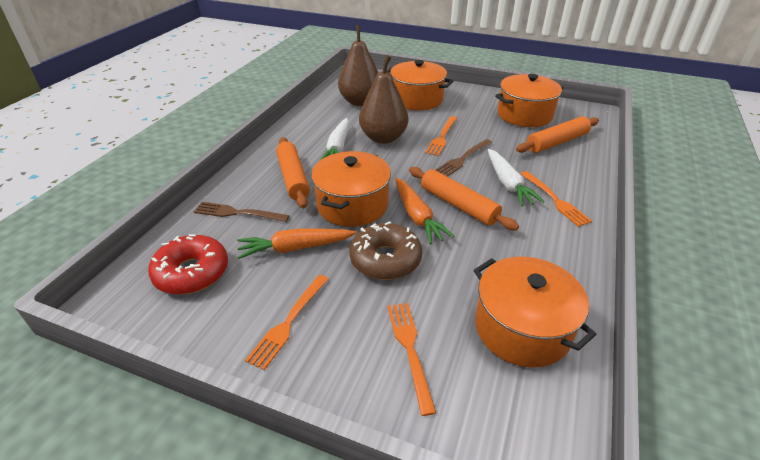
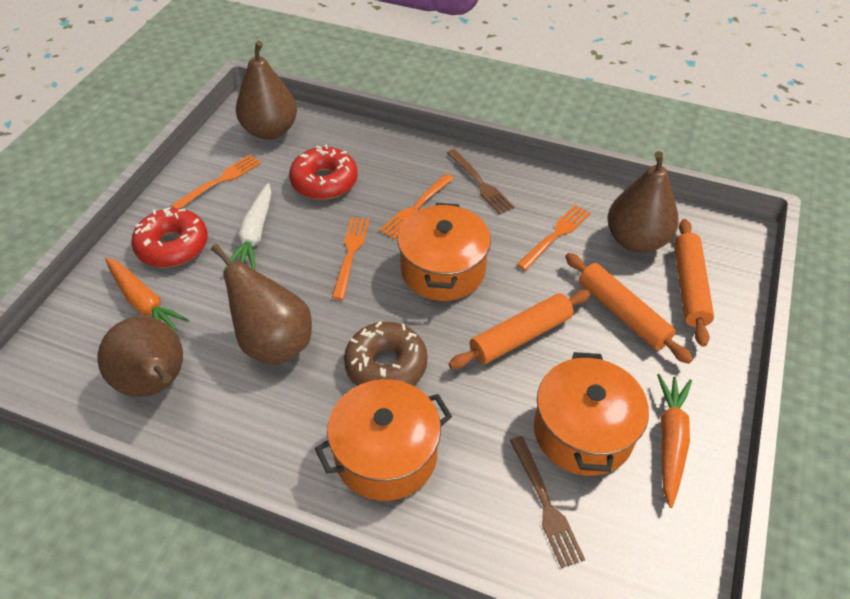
brown pear: 2 -> 4
orange pot: 4 -> 3
red donut: 1 -> 2
white carrot: 2 -> 1

